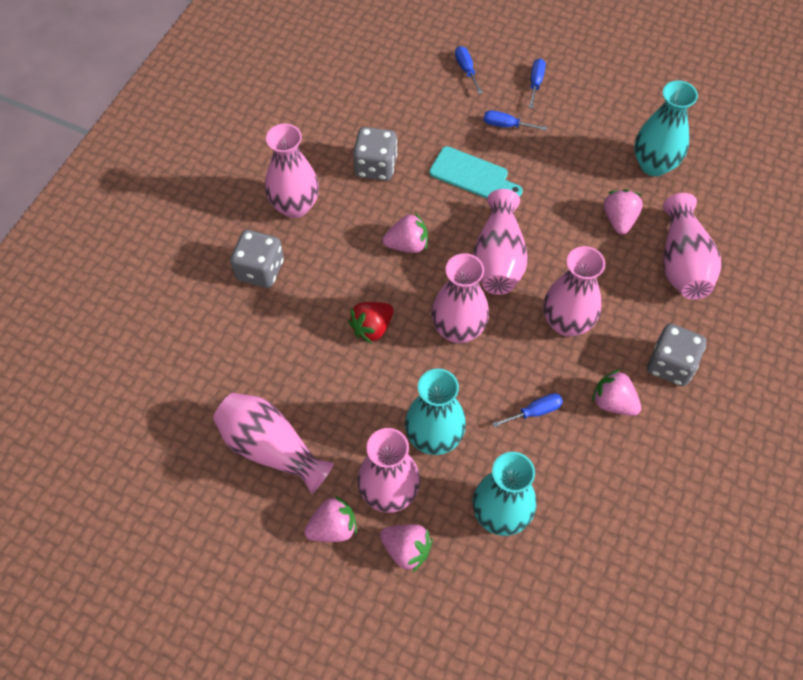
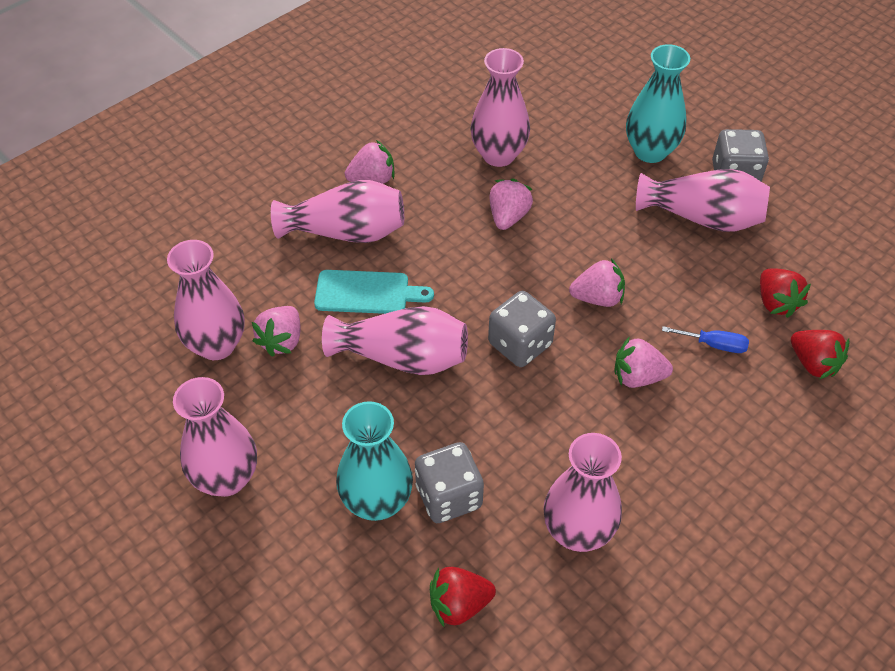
blue screwdriver: 4 -> 1
red strawberry: 1 -> 3
turquoise vase: 3 -> 2

